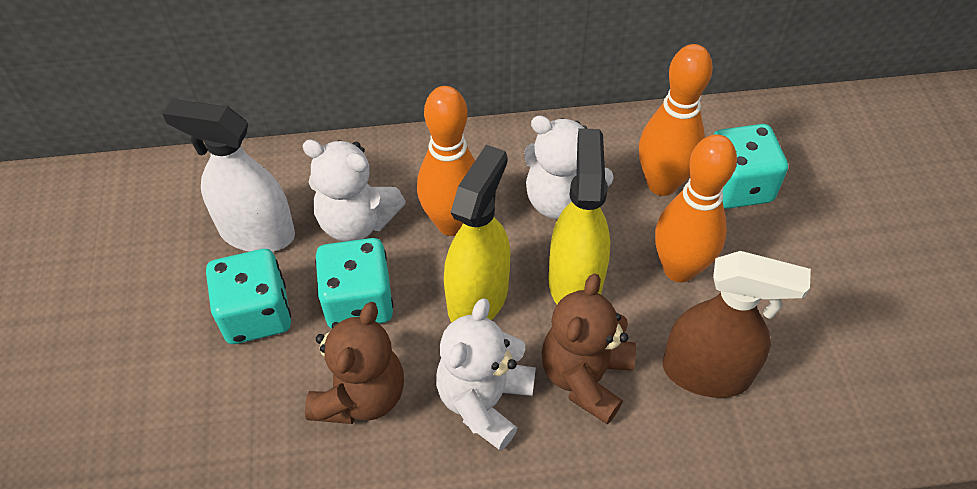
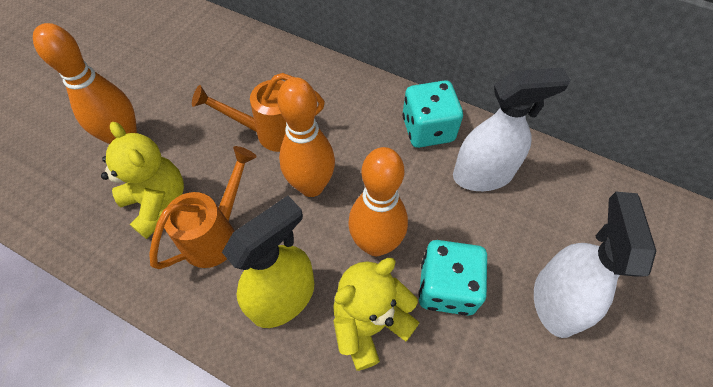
brown spray bottle: 1 -> 0
brown teddy bear: 2 -> 0
orange watering can: 0 -> 2
turquoise dice: 3 -> 2
white spray bottle: 1 -> 2
white teddy bear: 3 -> 0
yellow spray bottle: 2 -> 1
yellow teddy bear: 0 -> 2

